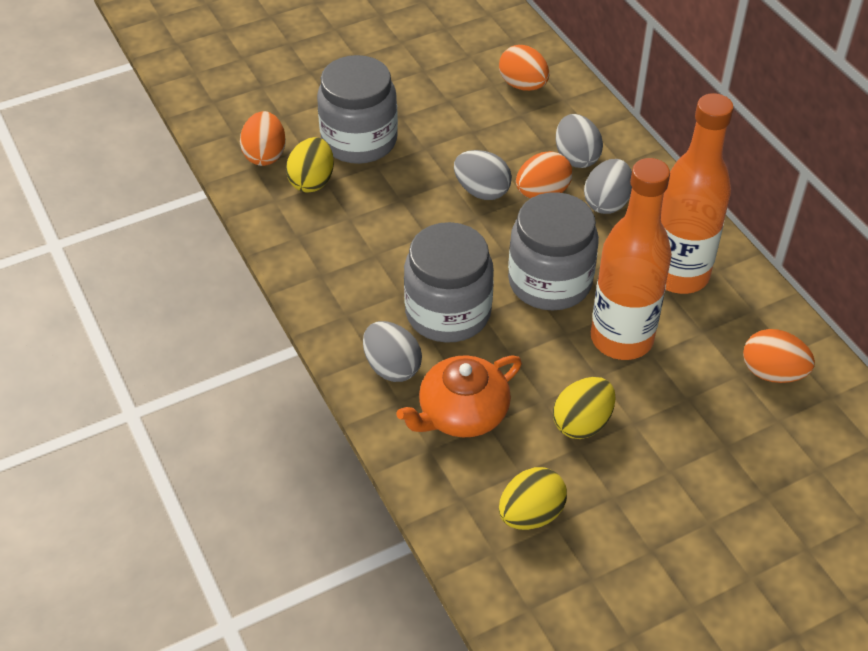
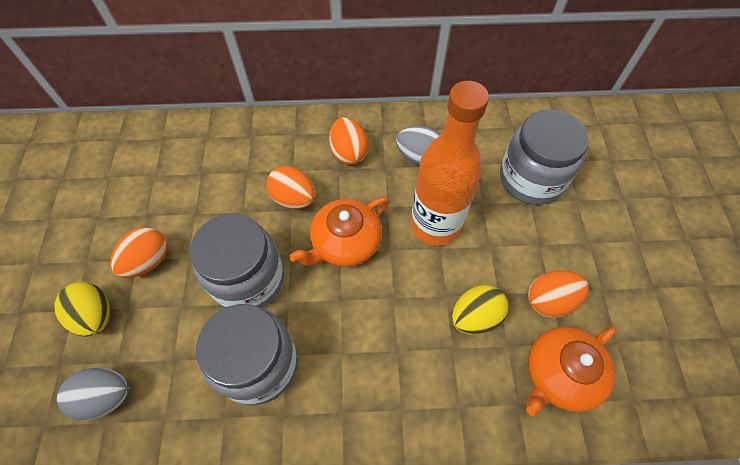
grey egg: 4 -> 2
orange bottle: 2 -> 1
orange teapot: 1 -> 2
yellow egg: 3 -> 2

